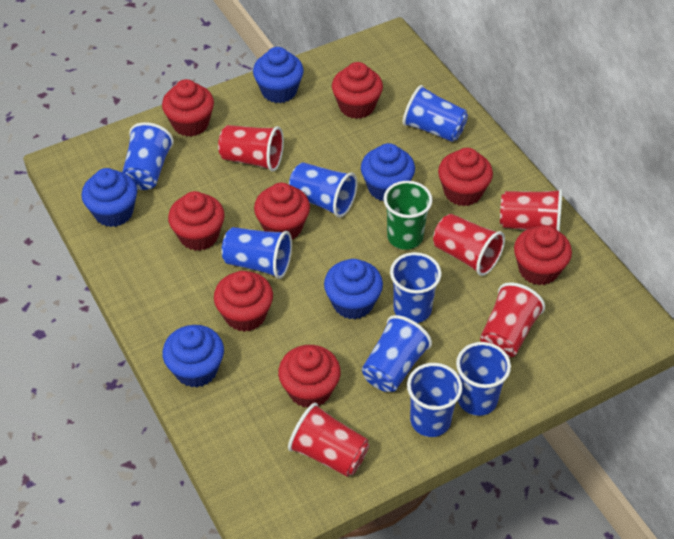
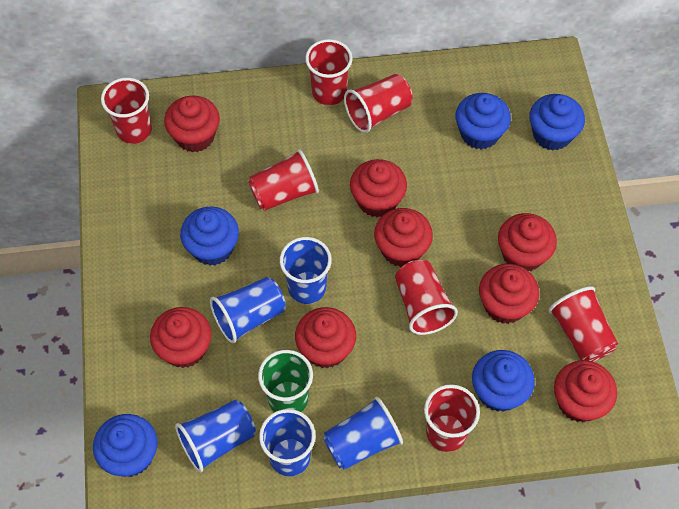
blue cup: 8 -> 5
red cup: 5 -> 7

